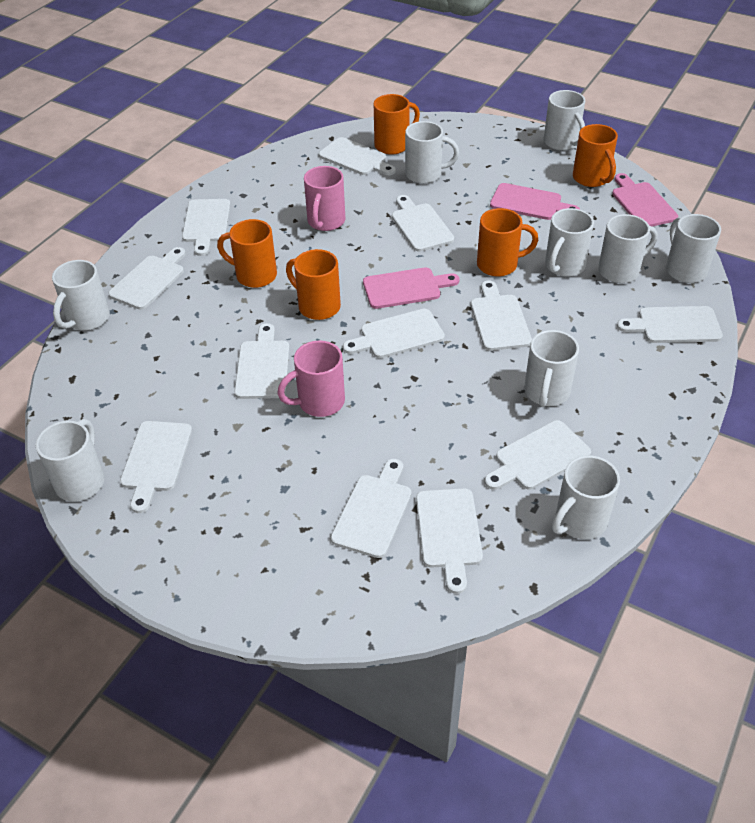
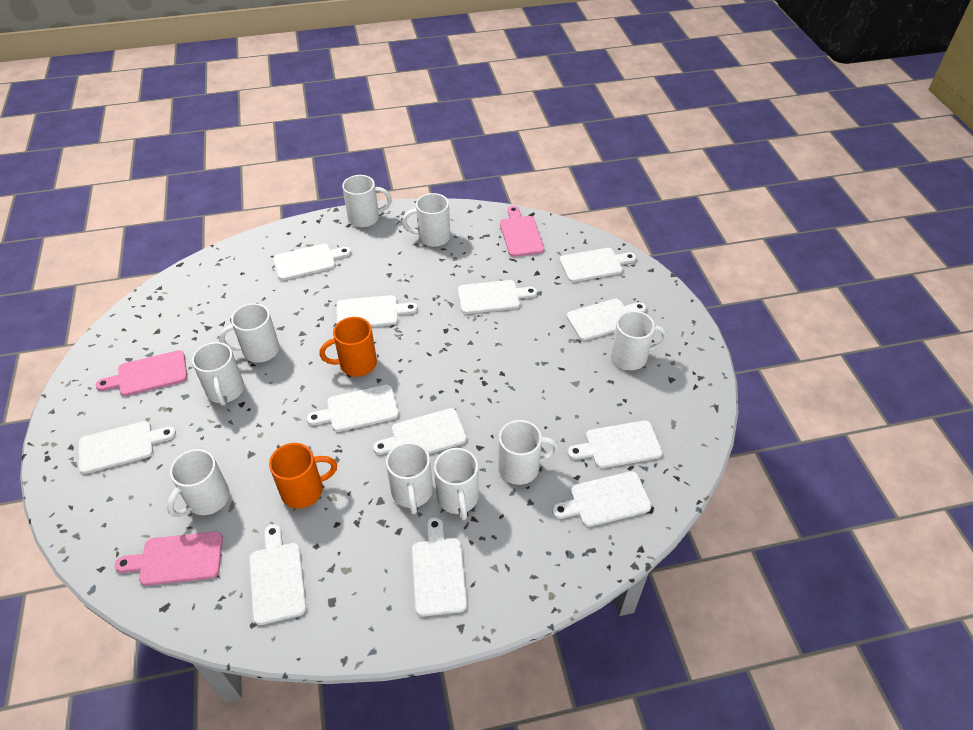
orange mug: 5 -> 2
pink mug: 2 -> 0

